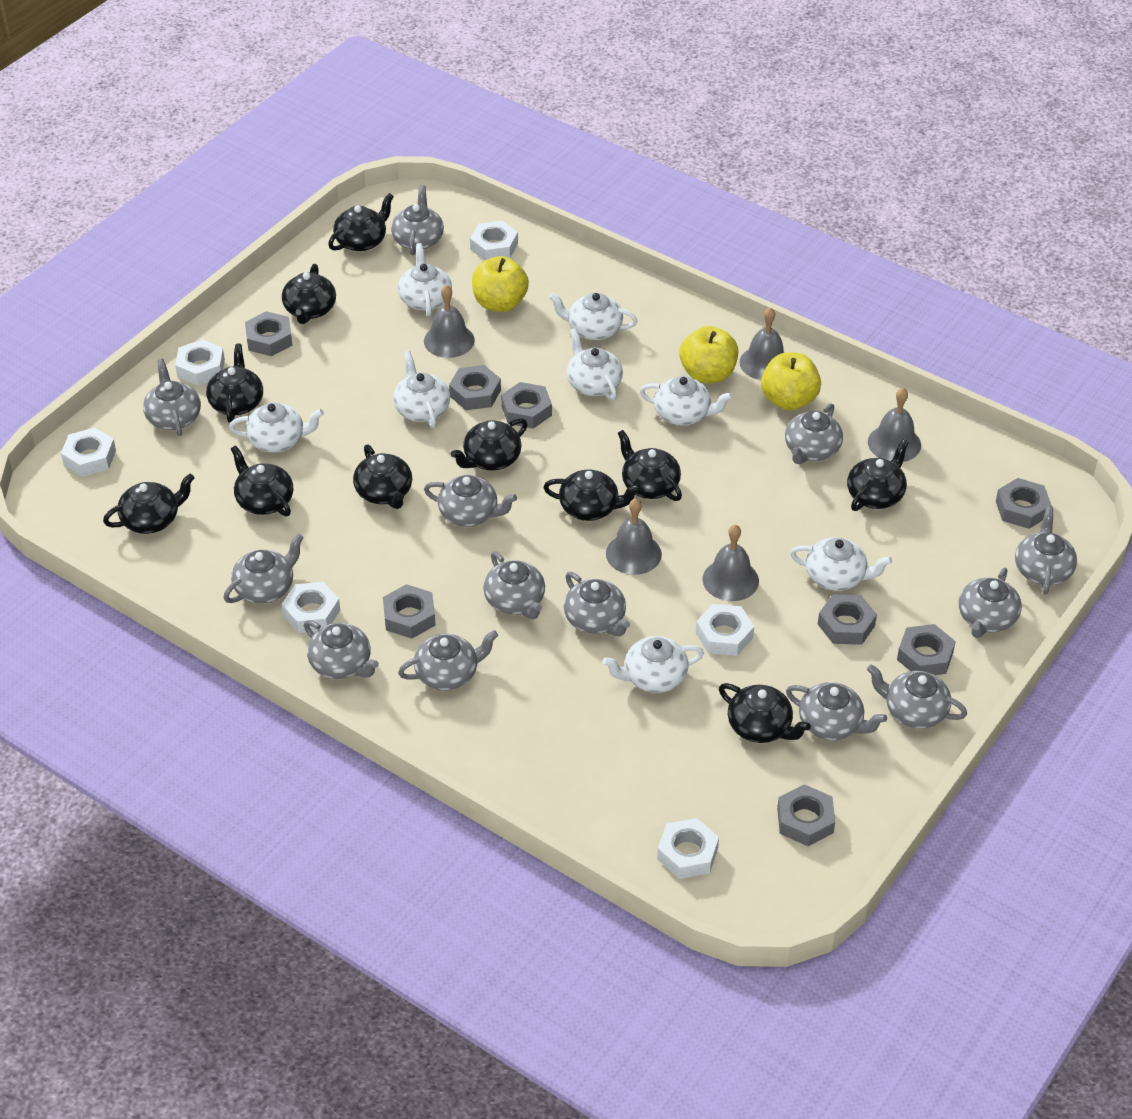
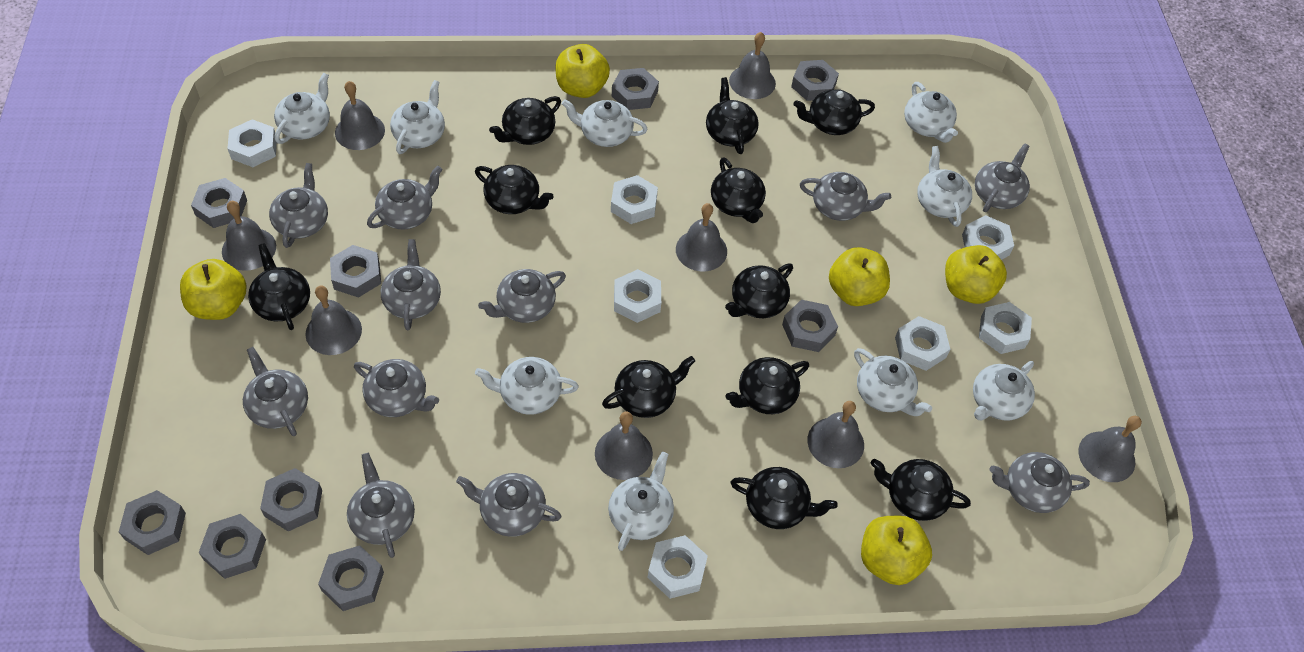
grey bell: 5 -> 8
grey nut: 8 -> 9
grey teapot: 13 -> 11
white nut: 6 -> 7
white teapot: 8 -> 9
yellow apple: 3 -> 5

